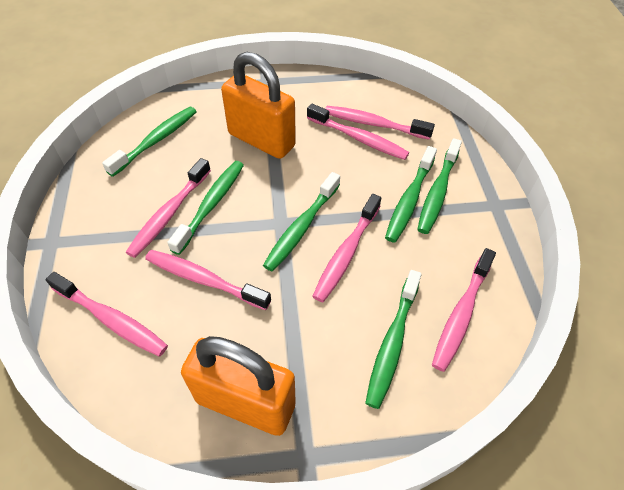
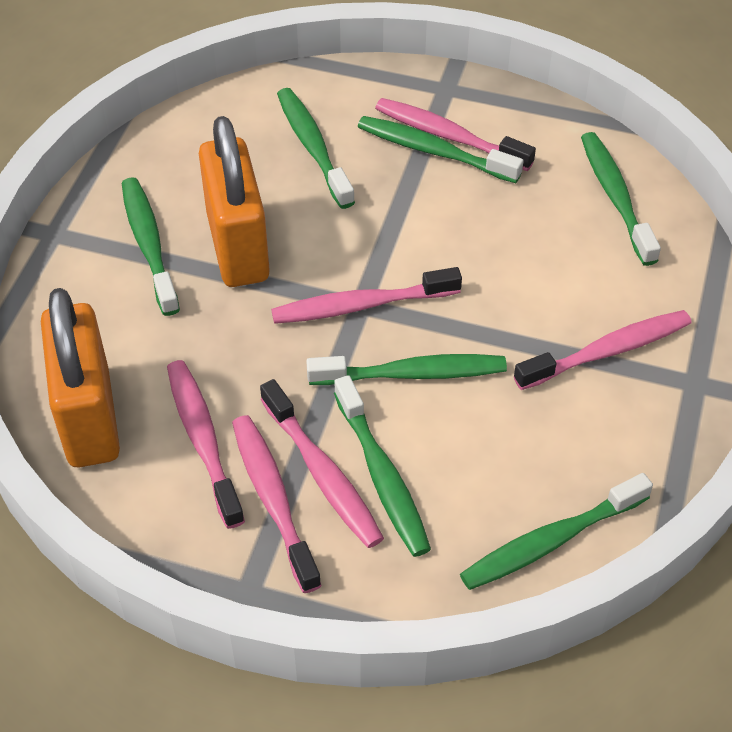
green toothbrush: 6 -> 7
pink toothbrush: 7 -> 6

